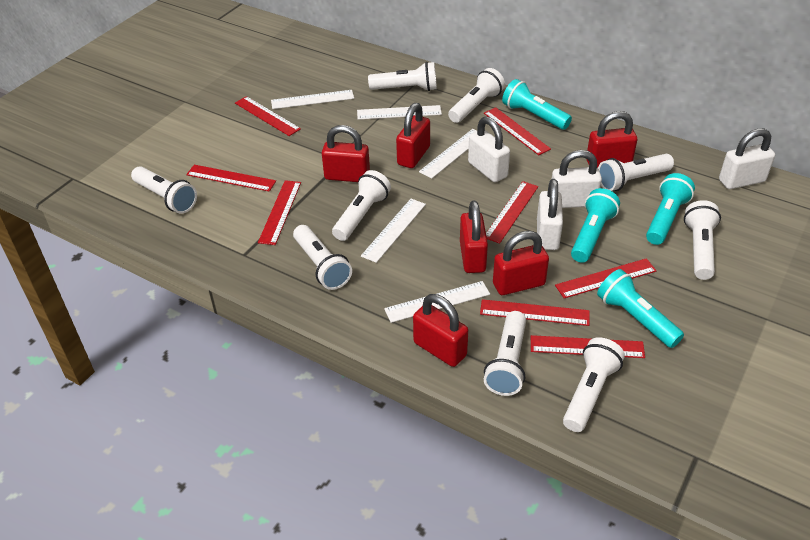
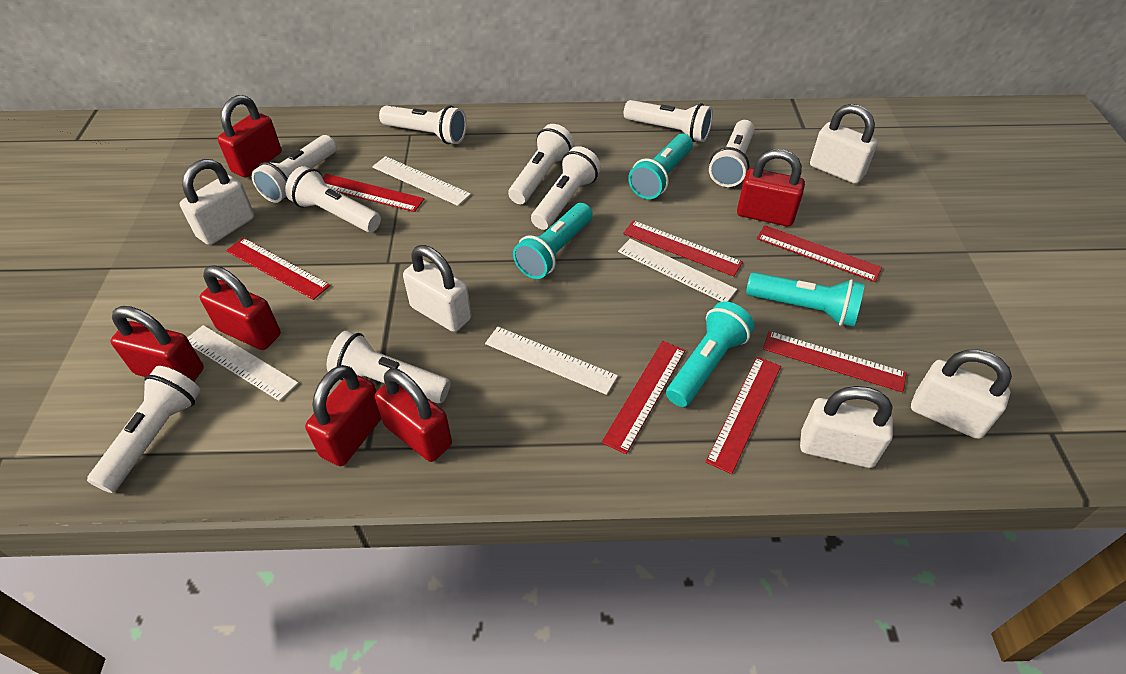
red ruler: 8 -> 7
white padlock: 4 -> 5
white ruler: 5 -> 4

